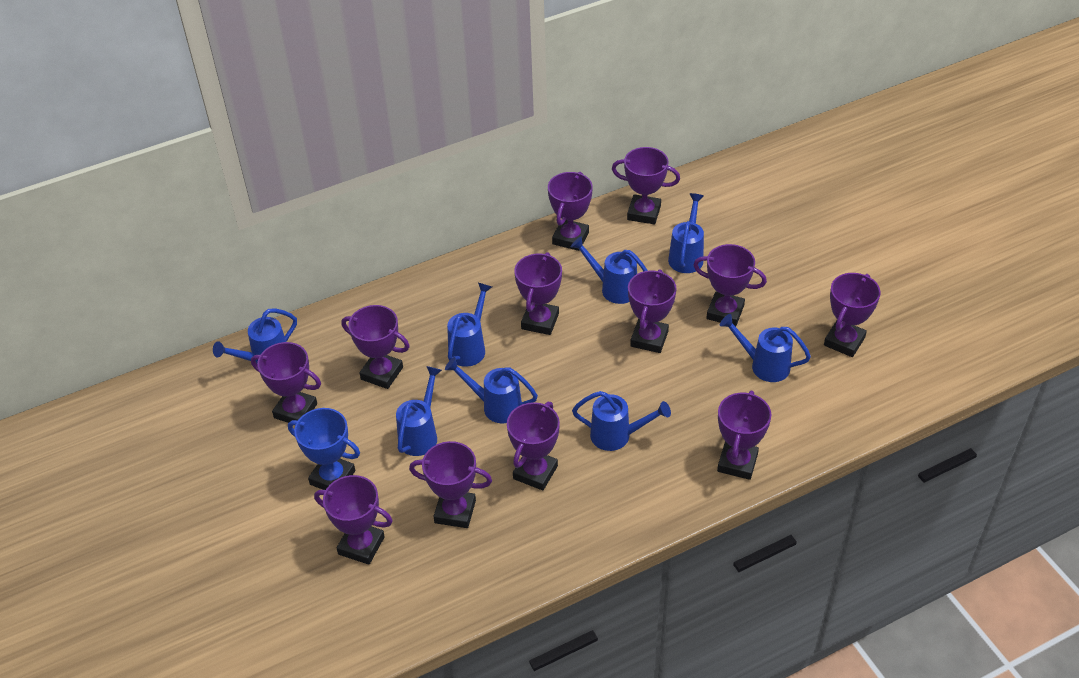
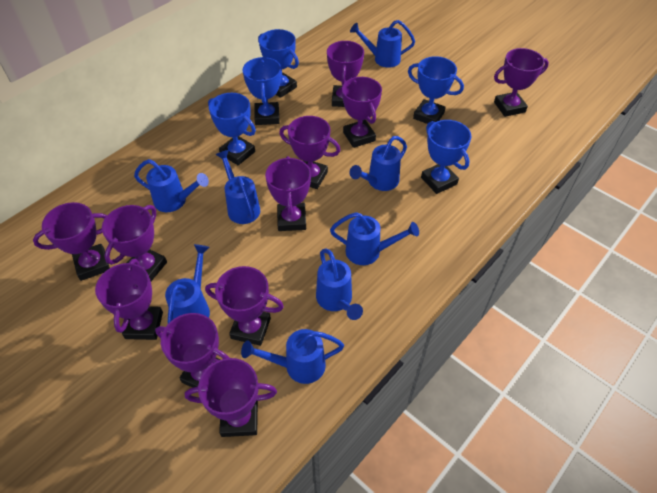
blue trophy: 1 -> 5
purple trophy: 12 -> 11

